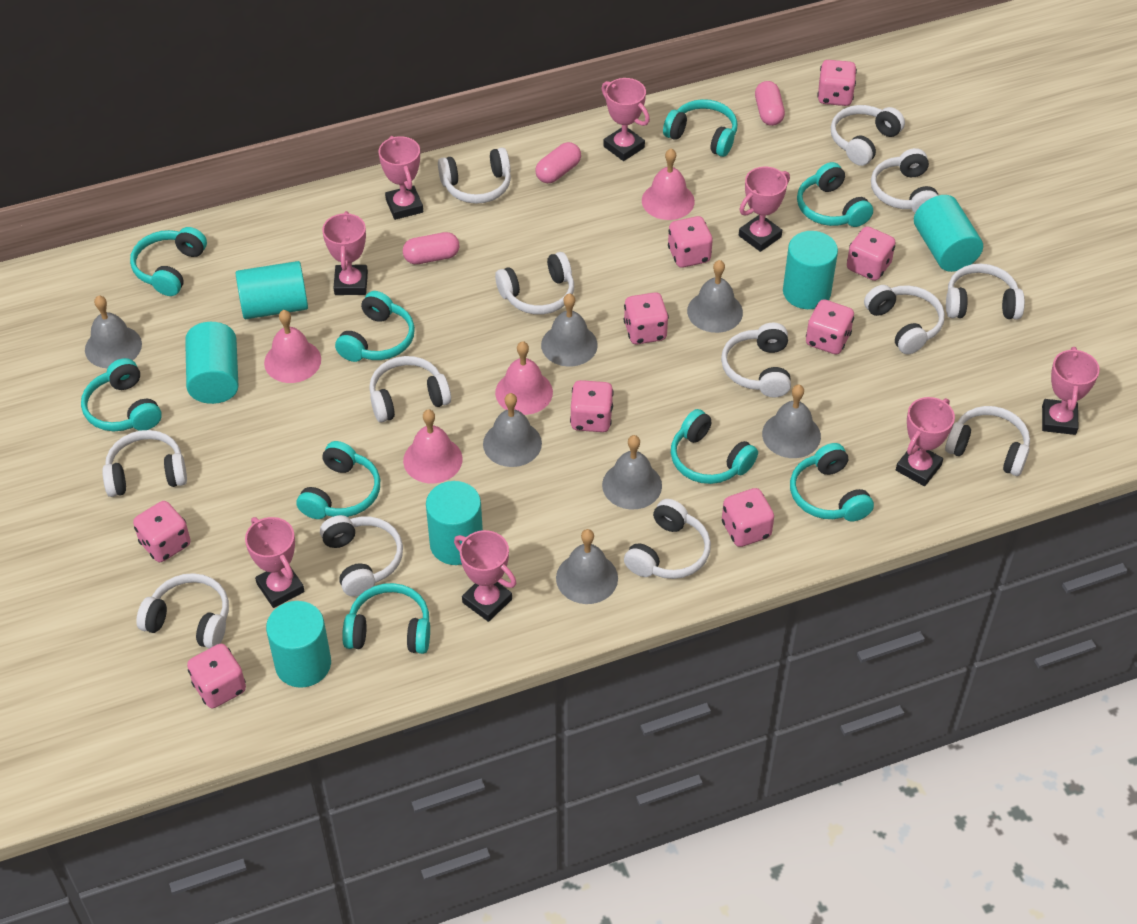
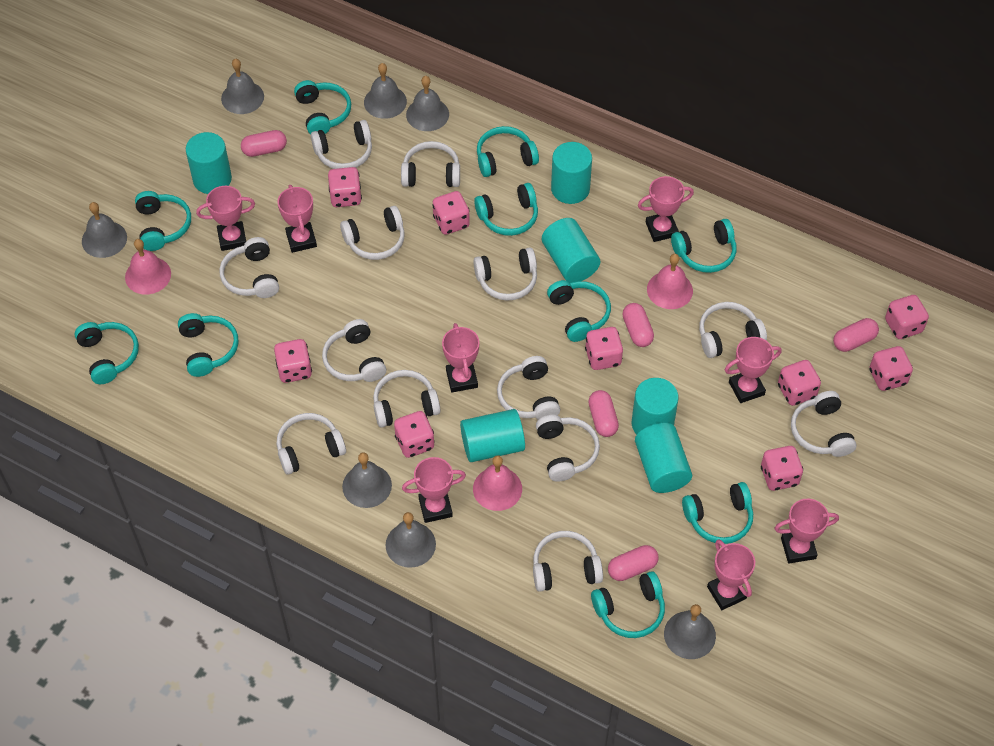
pink bell: 4 -> 3
pink capsule: 3 -> 5
turquoise headphones: 9 -> 10

